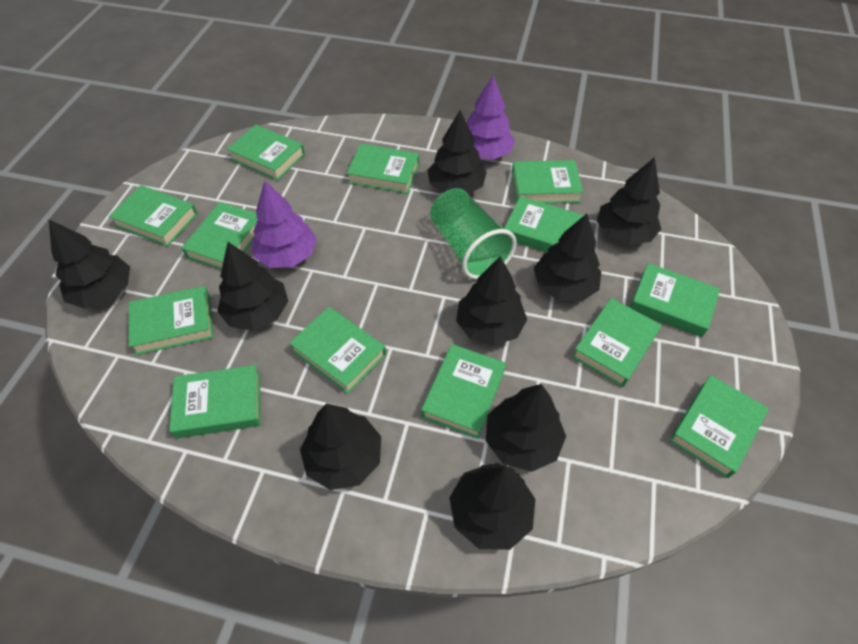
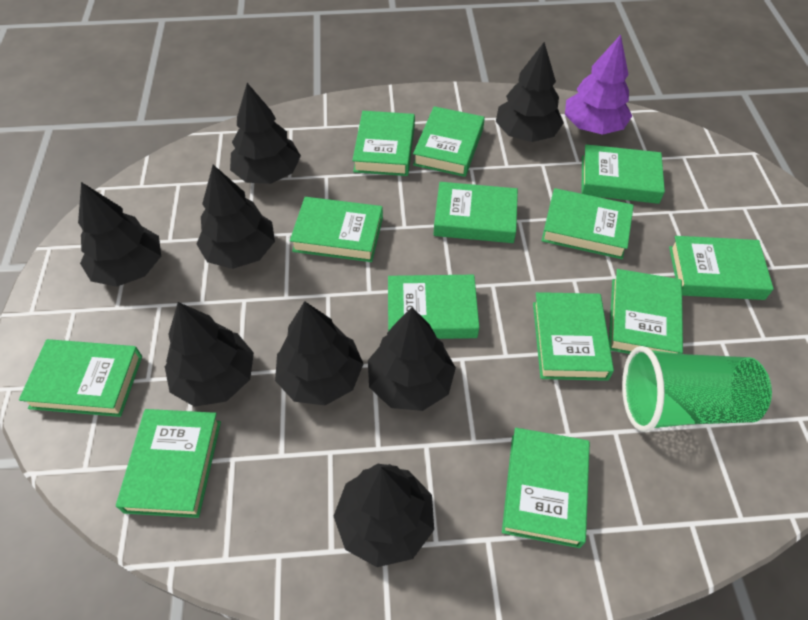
black tree: 9 -> 8
purple tree: 2 -> 1

